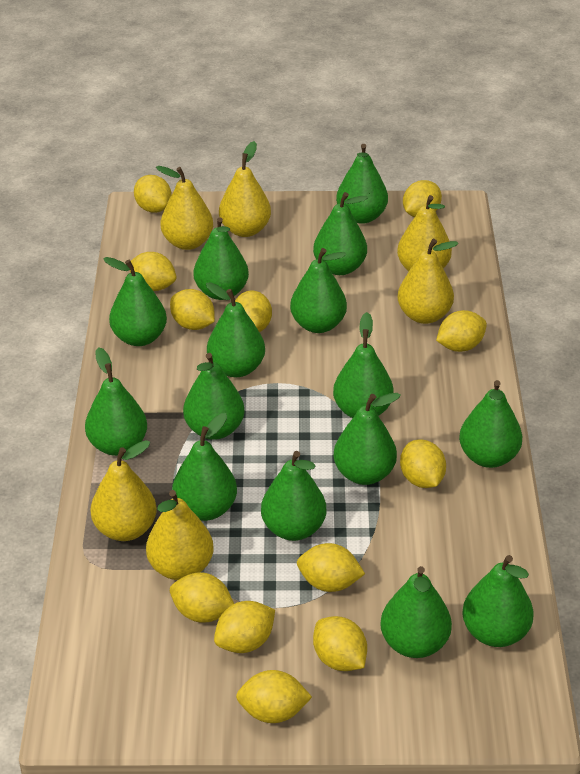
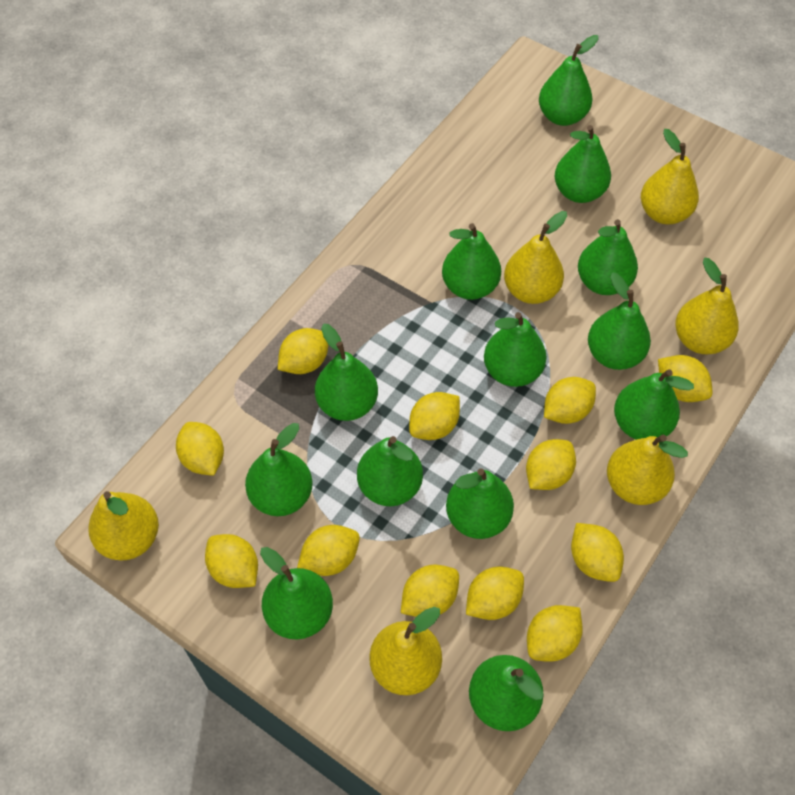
green pear: 15 -> 13

